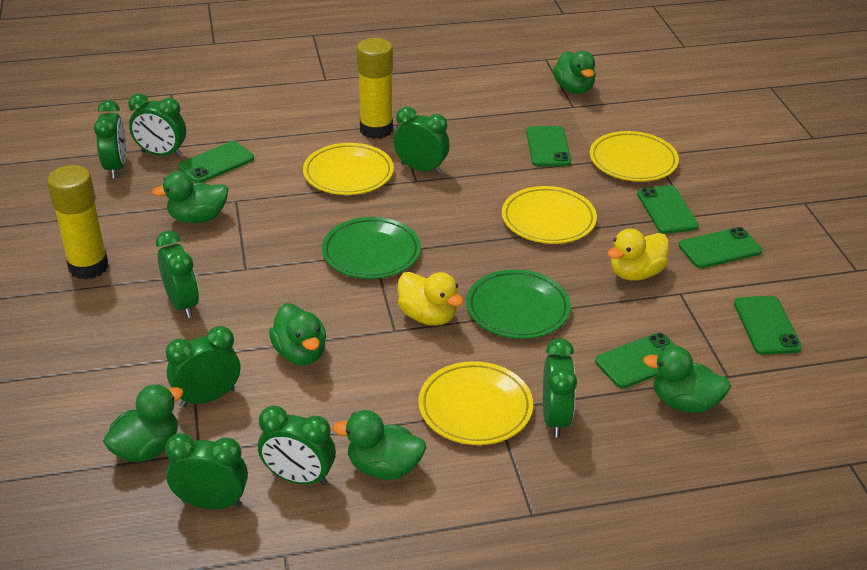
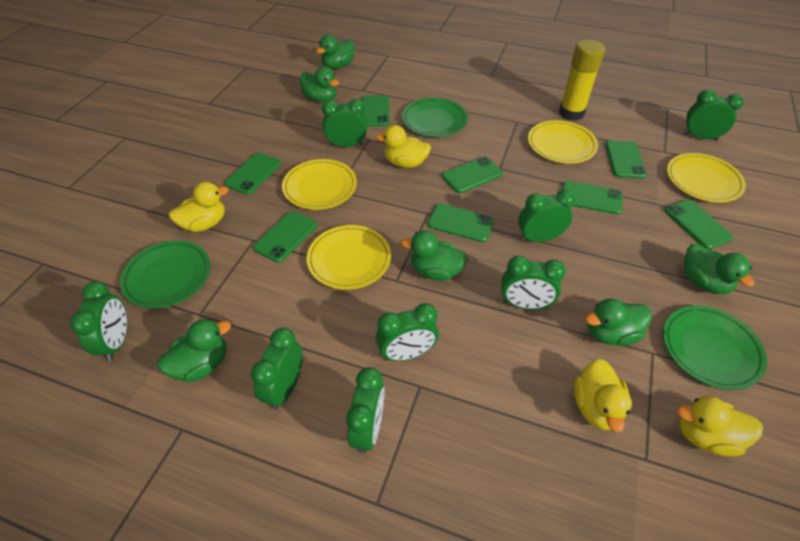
green phone: 6 -> 8
green plate: 2 -> 3
yellow duck: 2 -> 4
yellow glue stick: 2 -> 1

